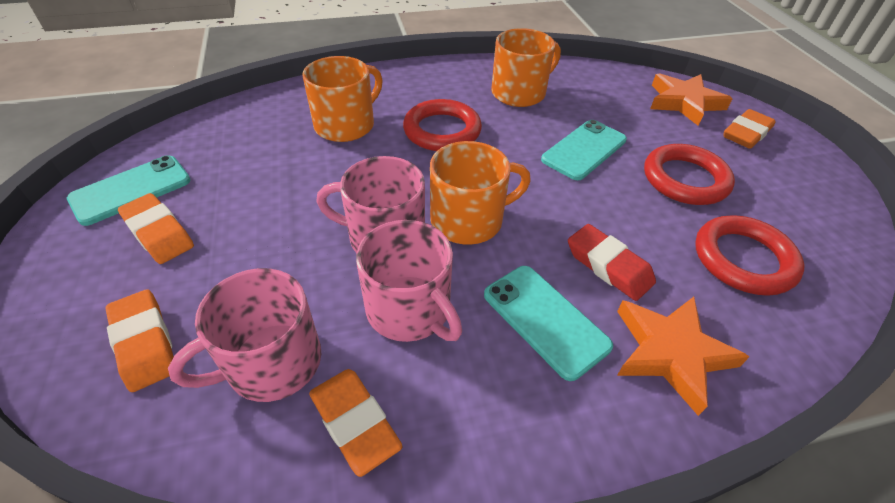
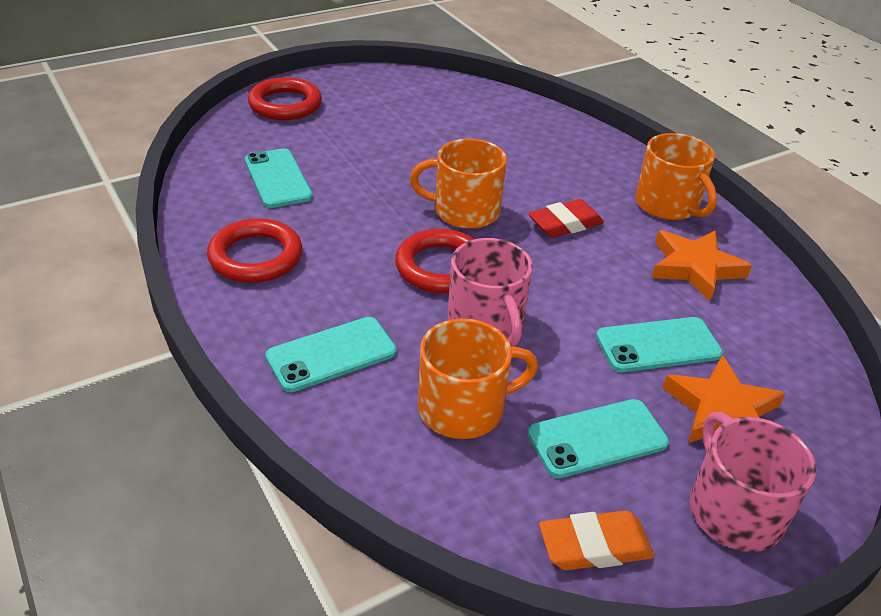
orange eraser: 4 -> 1
pink mug: 3 -> 2
turquoise phone: 3 -> 4

